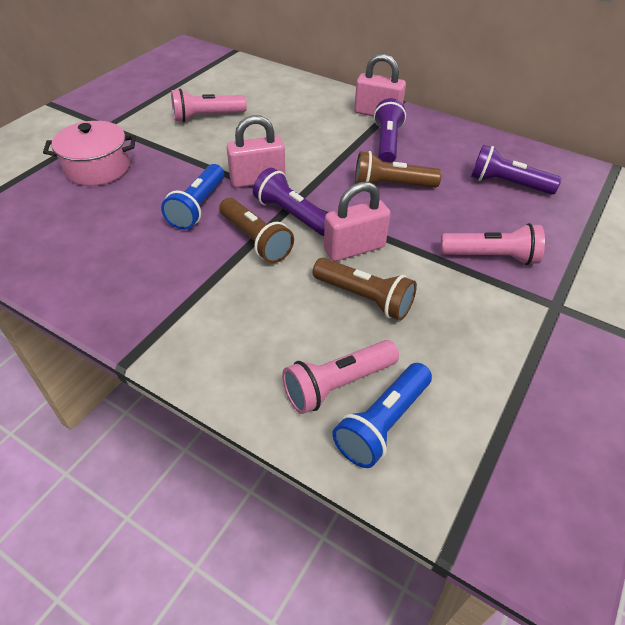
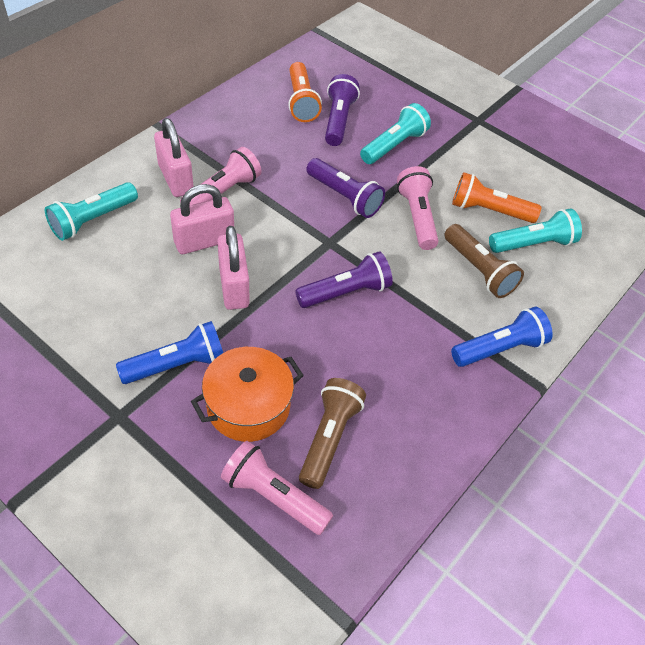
brown flashlight: 3 -> 2
orange flashlight: 0 -> 2
orange pot: 0 -> 1
pink pot: 1 -> 0
turquoise flashlight: 0 -> 3

